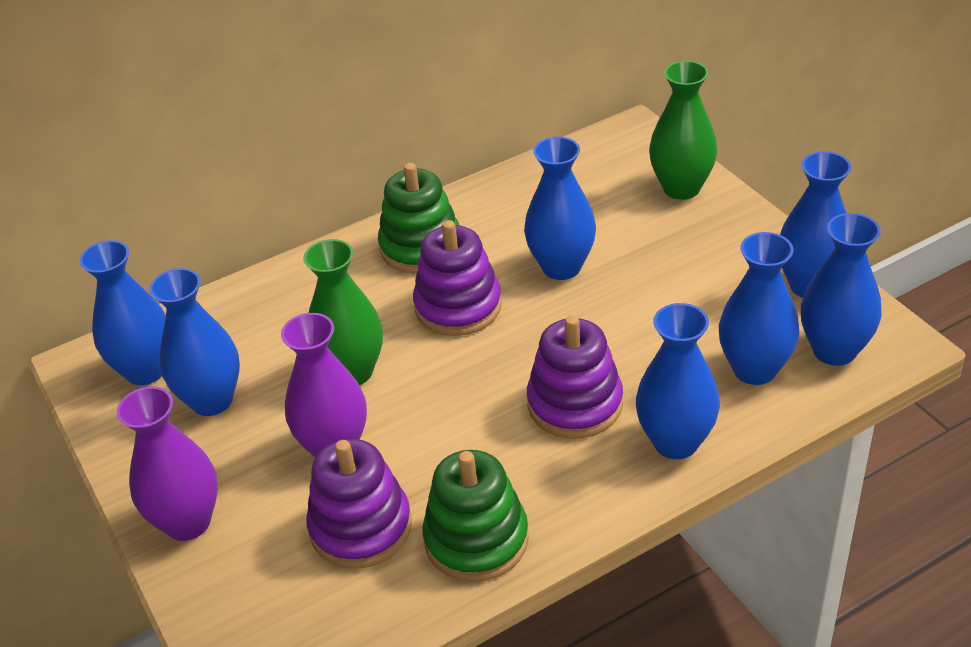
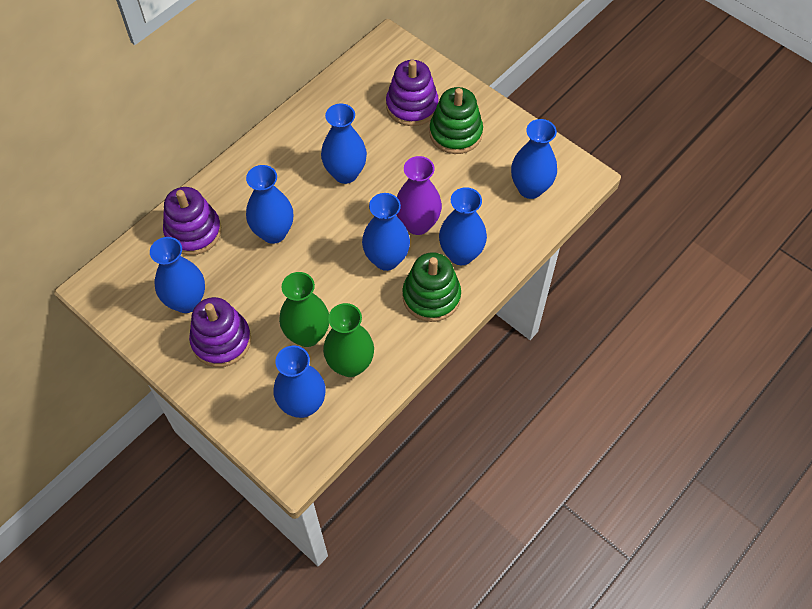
purple vase: 2 -> 1

